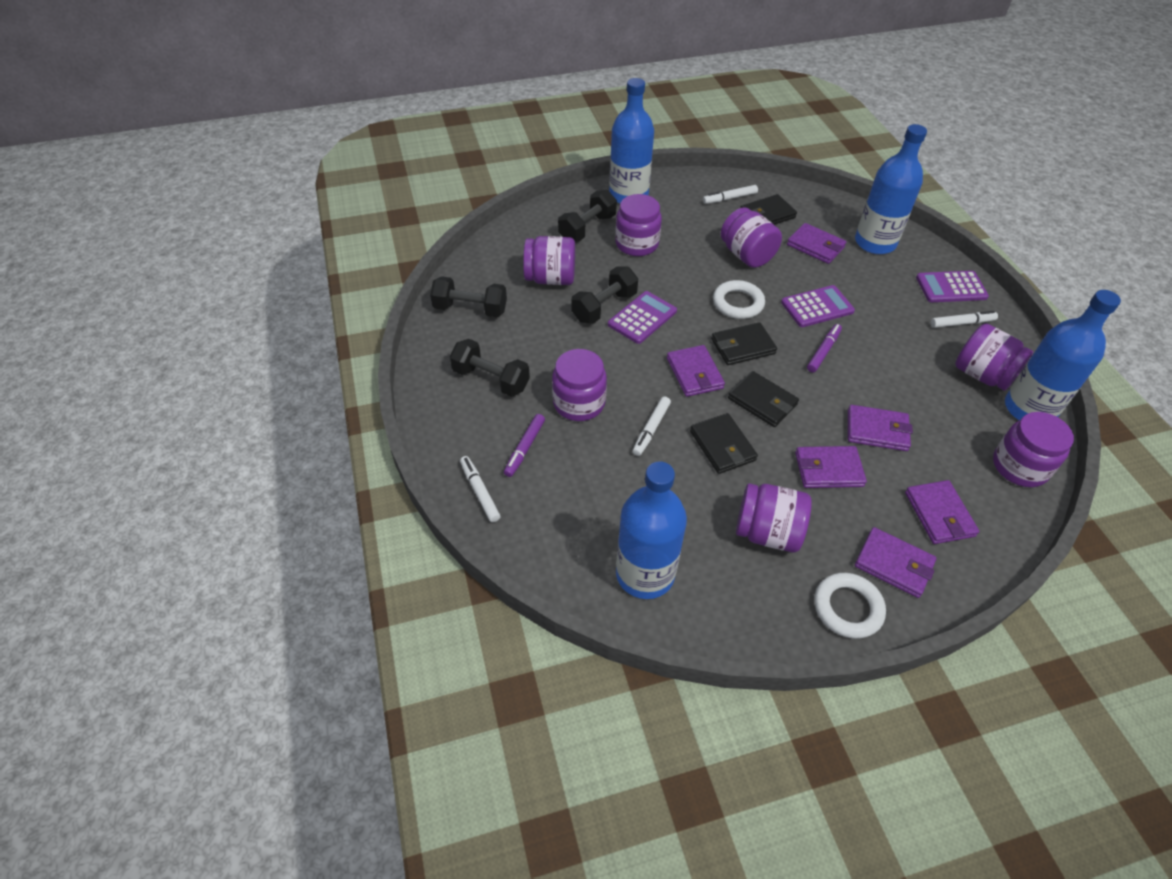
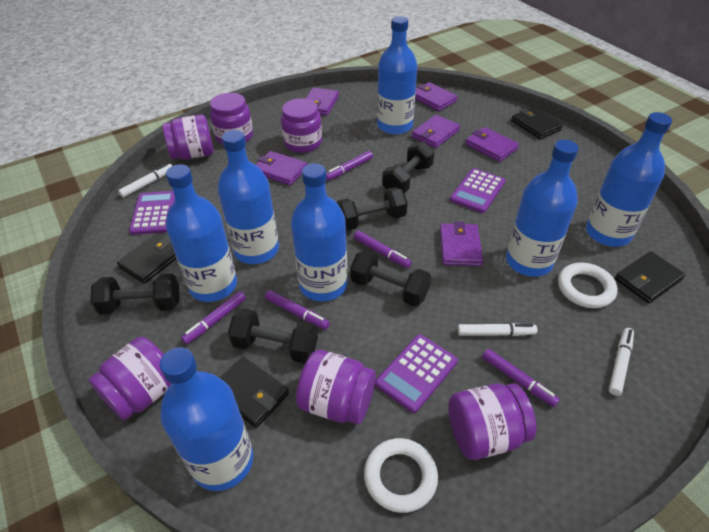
black dumbbell: 4 -> 5
blue bottle: 4 -> 7
purple jar: 7 -> 6
purple marker: 2 -> 5
white marker: 4 -> 3

